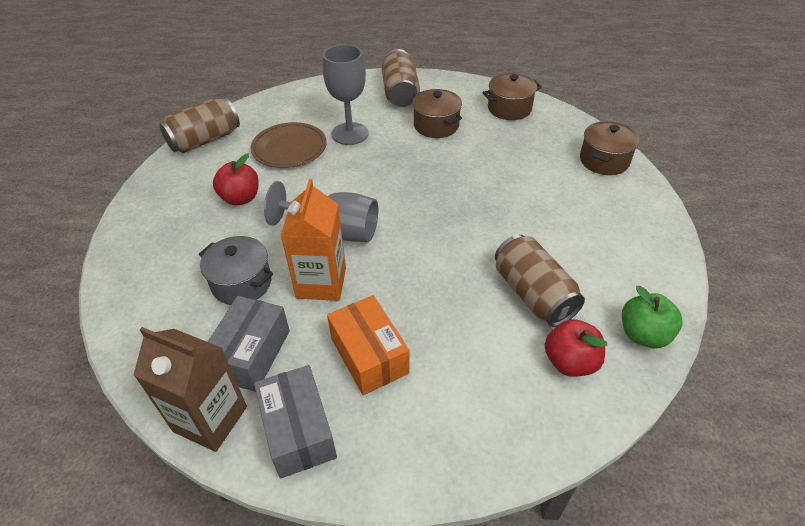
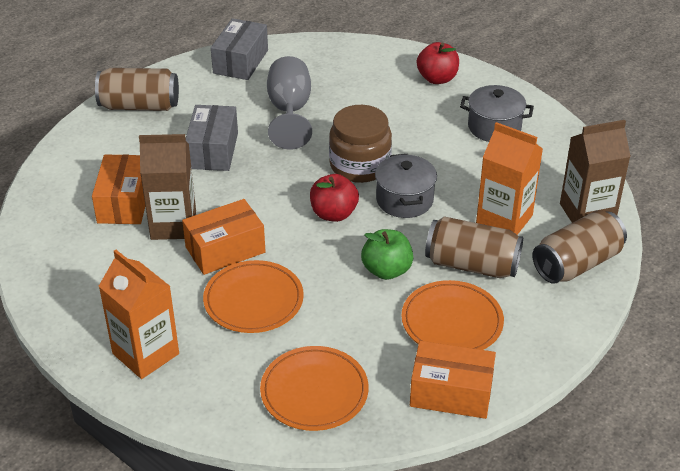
brown carton: 1 -> 2
brown jar: 0 -> 1
brown plate: 1 -> 0
brown pot: 3 -> 0
grey goblet: 2 -> 1
grey pot: 1 -> 2
orange box: 1 -> 3
orange carton: 1 -> 2
orange plate: 0 -> 3

